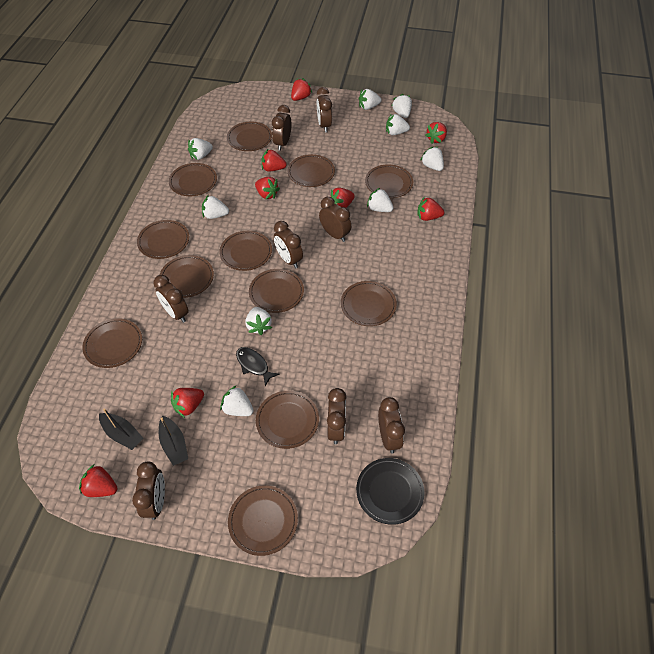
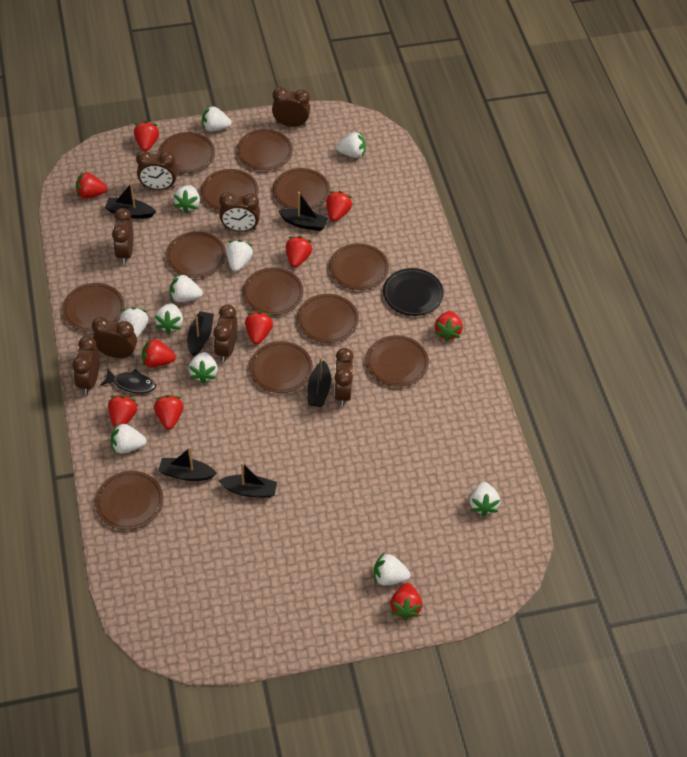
black boat: 2 -> 6
red strawberry: 8 -> 10
white strawberry: 9 -> 11

